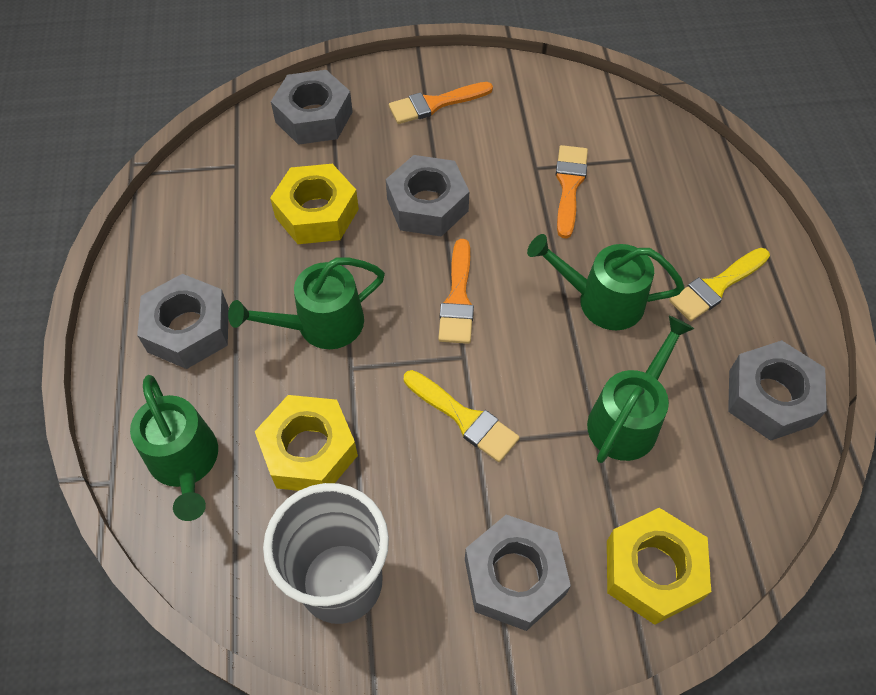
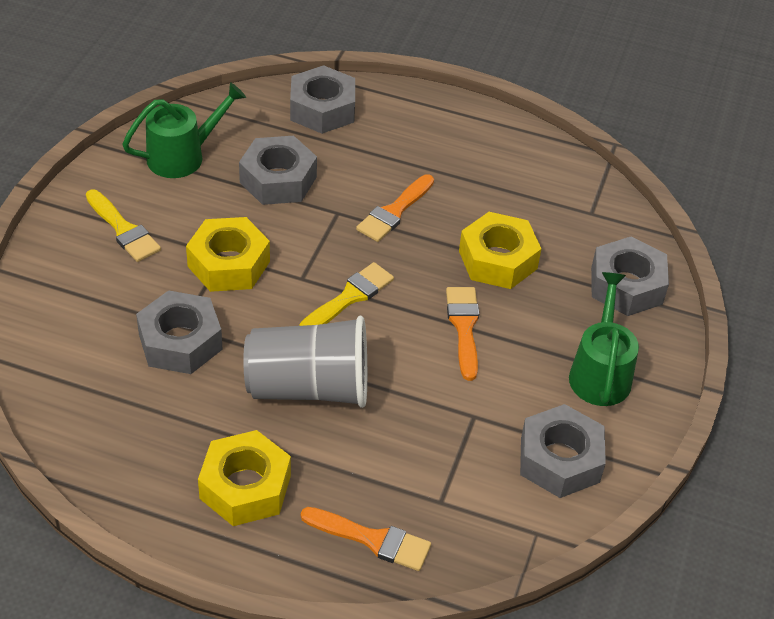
green watering can: 4 -> 2

